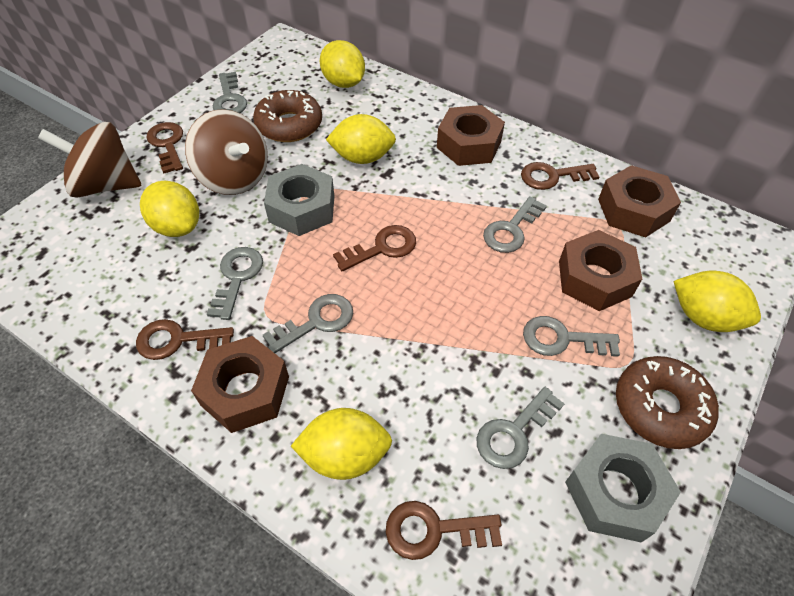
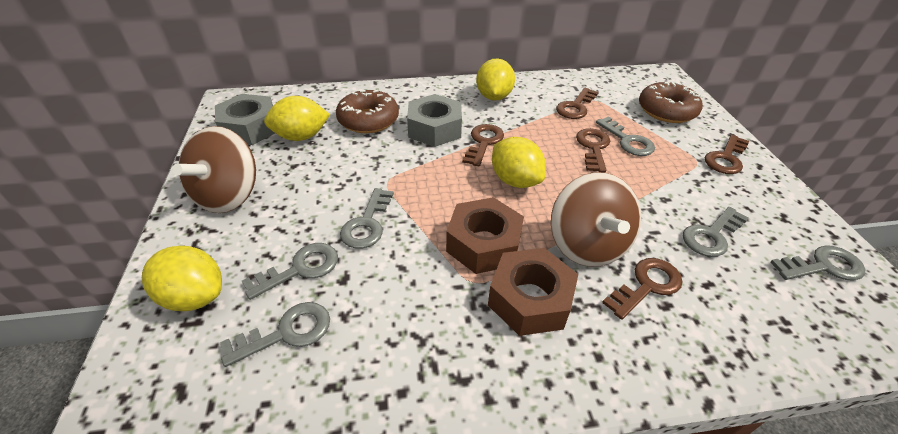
brown nut: 4 -> 2
yellow lemon: 5 -> 4

